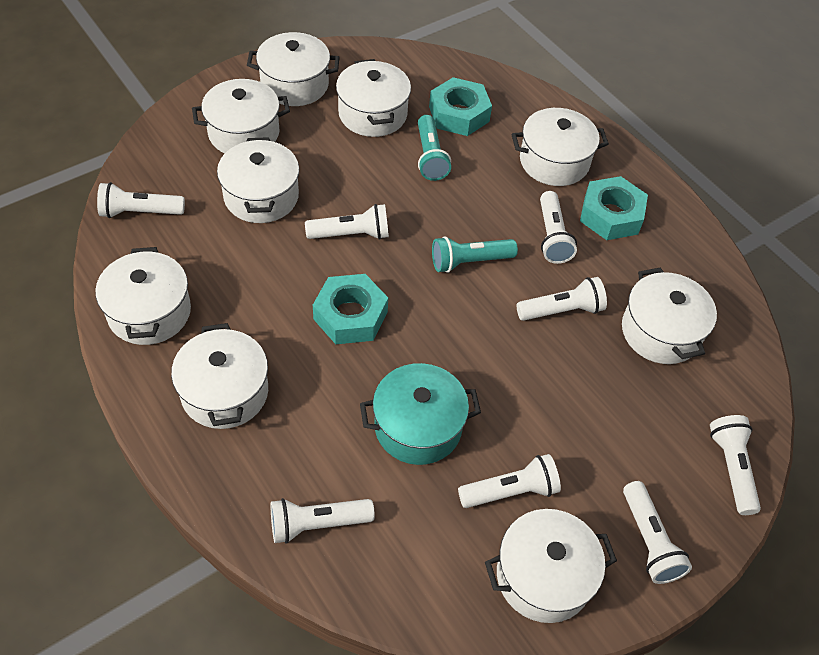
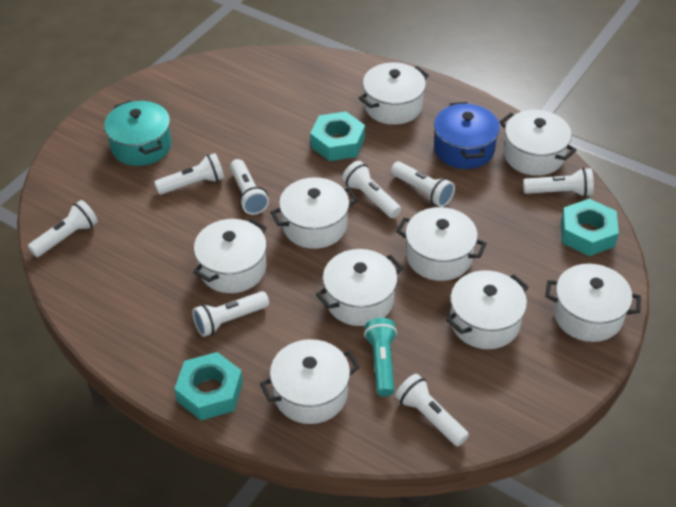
blue pot: 0 -> 1
turquoise flashlight: 2 -> 1

